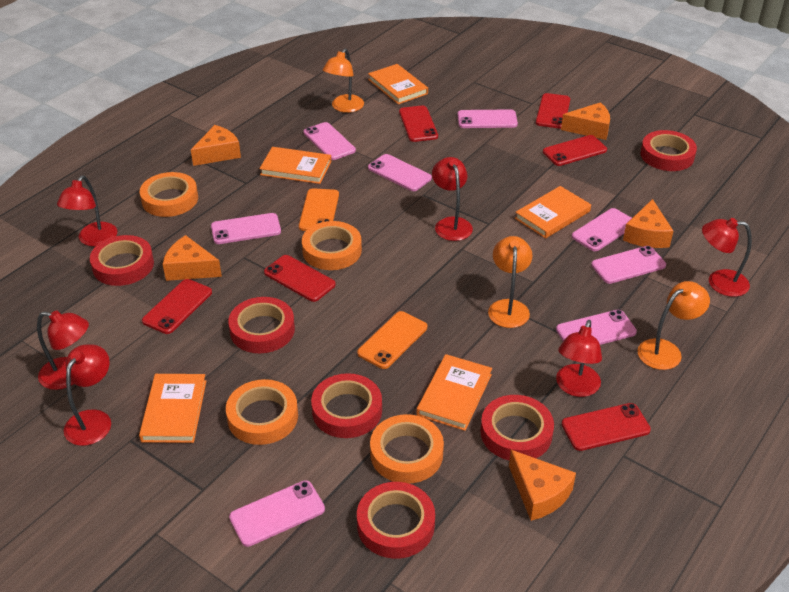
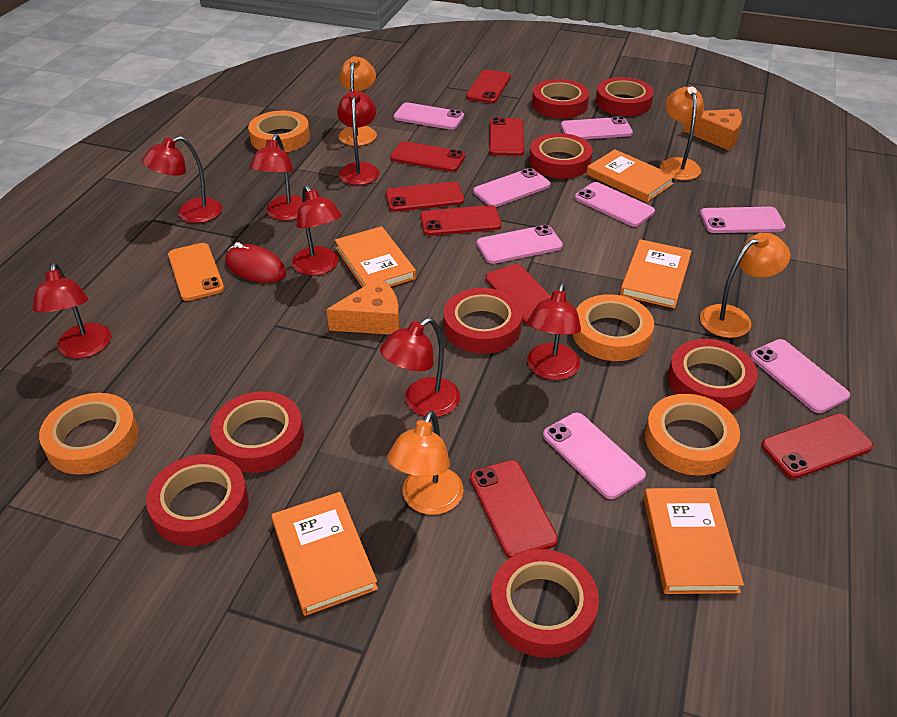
orange cheese: 5 -> 2
orange lamp: 3 -> 4
orange phone: 2 -> 1
red lamp: 6 -> 7
red mouse: 0 -> 1
red phone: 6 -> 8
red tape: 6 -> 8

